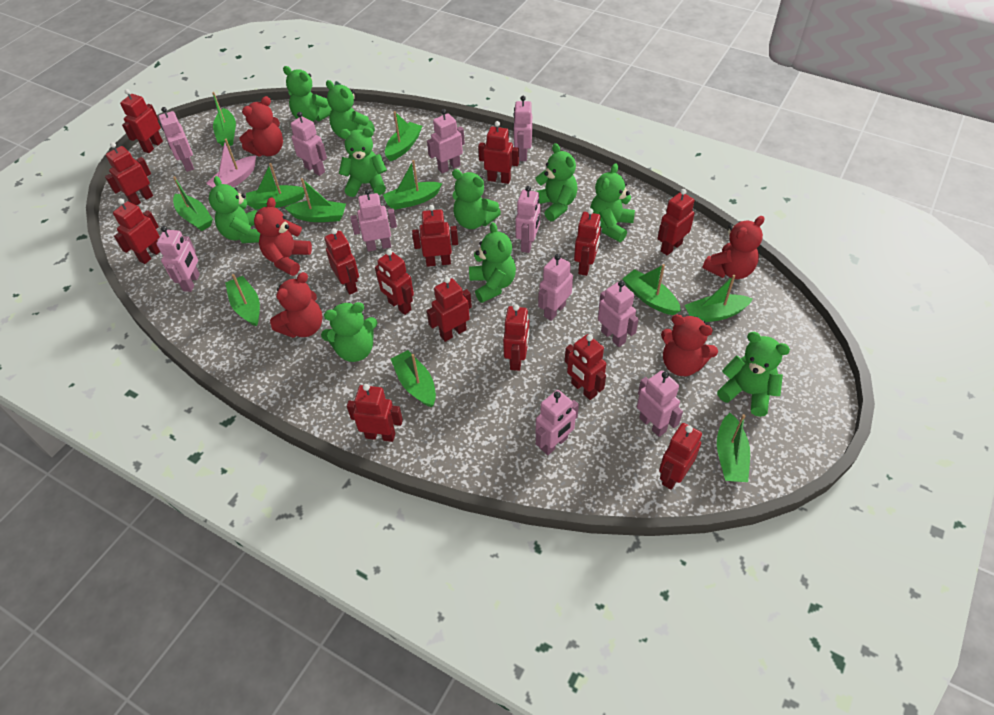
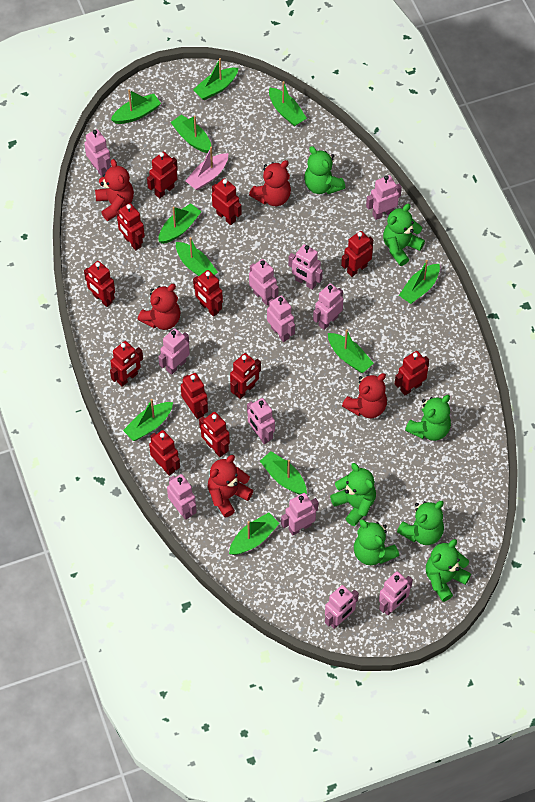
green teddy bear: 10 -> 7
pink robot: 11 -> 12
red robot: 14 -> 12

